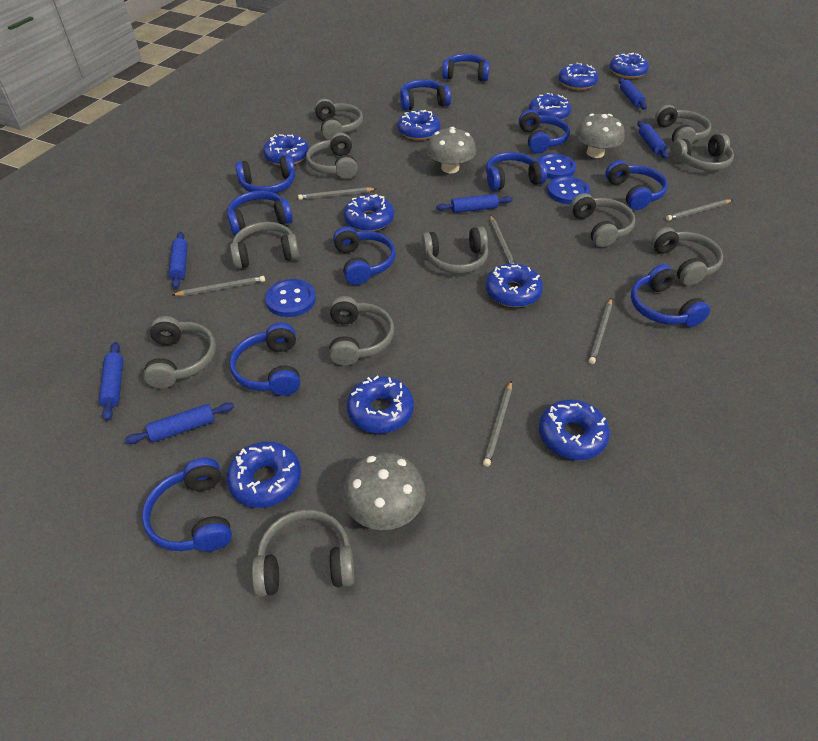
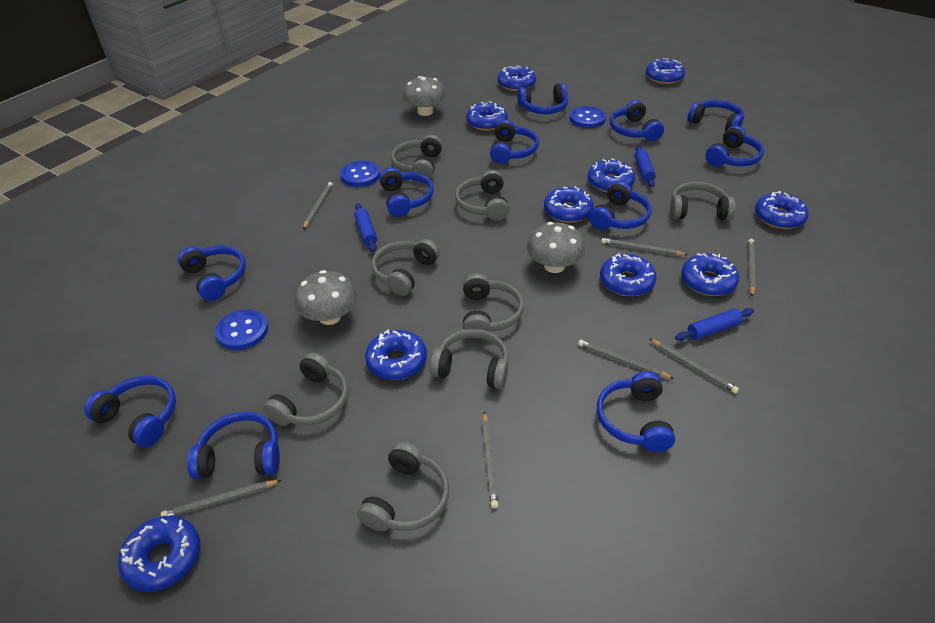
blue rolling pin: 6 -> 3
grey headphones: 11 -> 8
grey pencil: 6 -> 7

